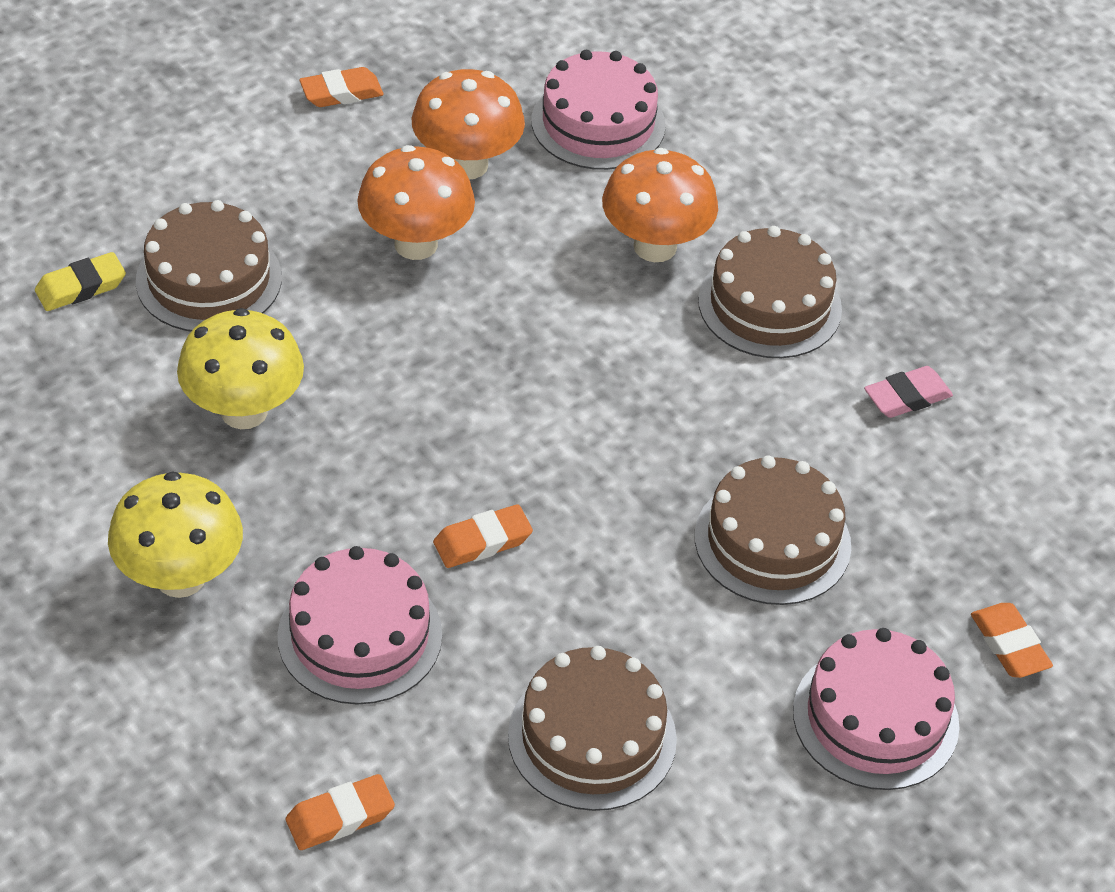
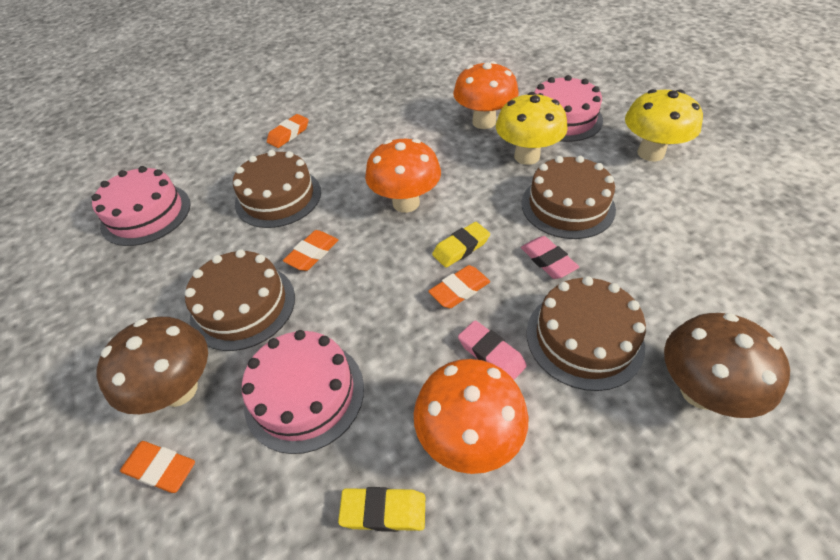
brown mushroom: 0 -> 2
pink eraser: 1 -> 2
yellow eraser: 1 -> 2

